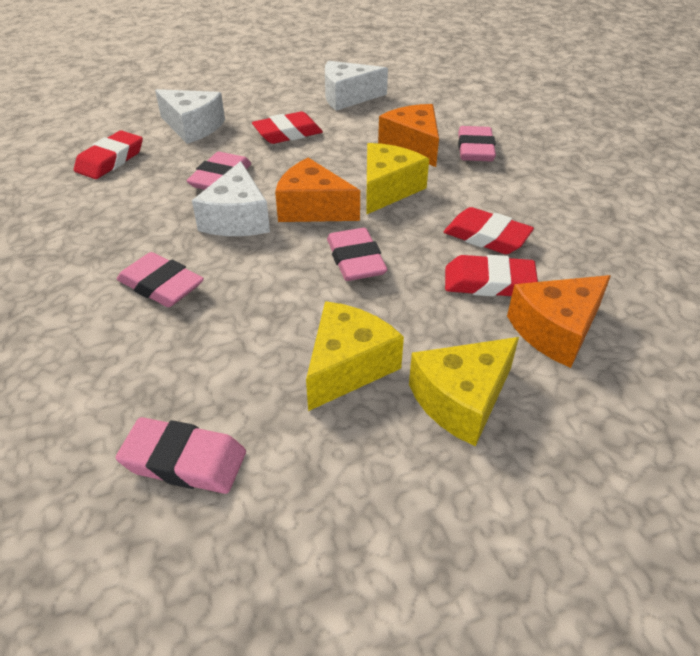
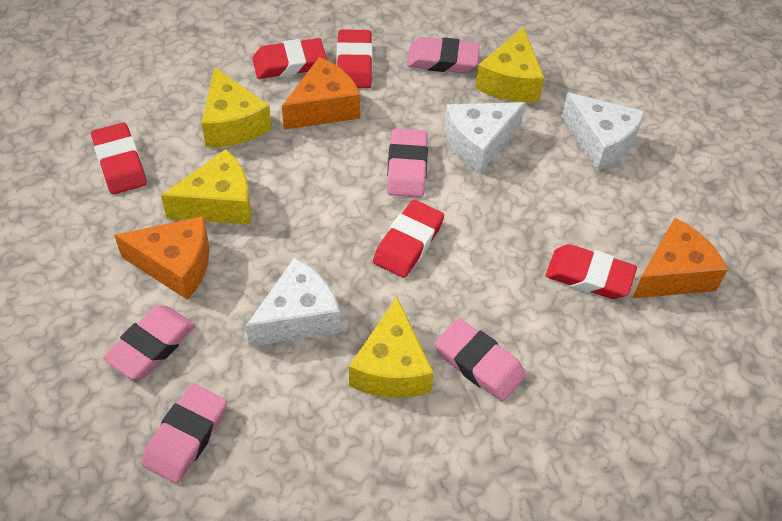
red eraser: 4 -> 5
yellow cheese: 3 -> 4

